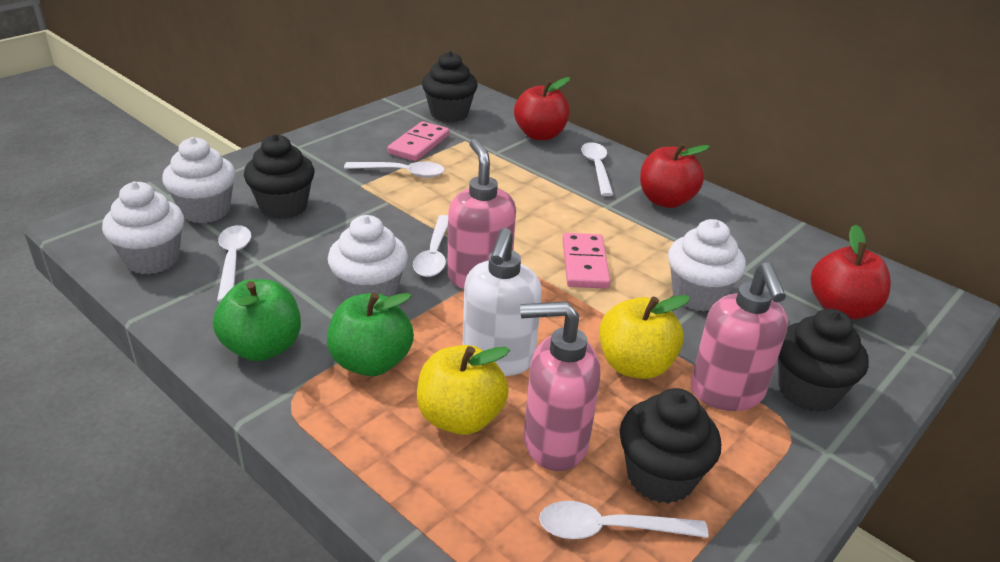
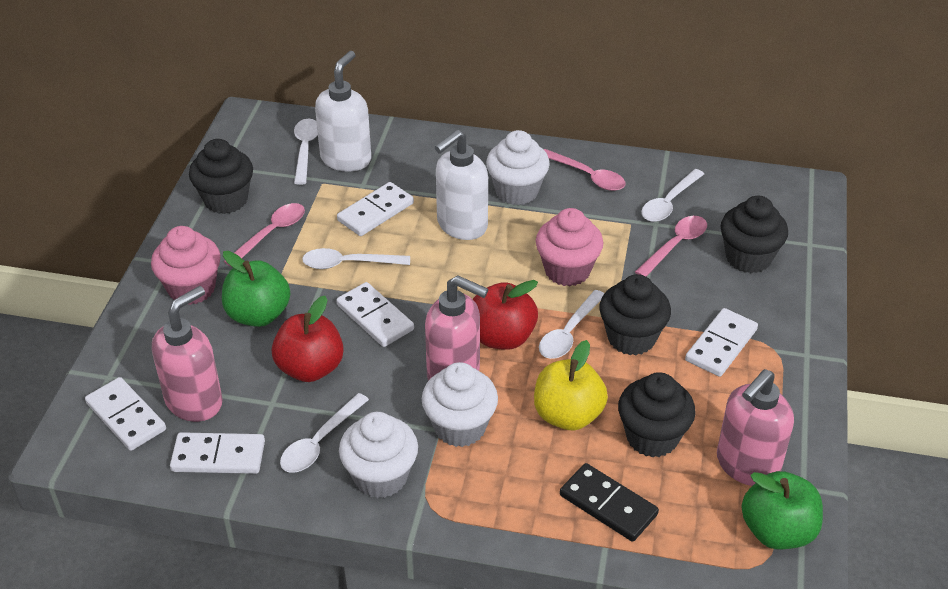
black domino: 0 -> 1
pink cupcake: 0 -> 2
pink domino: 2 -> 0
pink spoon: 0 -> 3
red apple: 3 -> 2
white cupcake: 4 -> 3
white domino: 0 -> 5
white soap dispenser: 1 -> 2
yellow apple: 2 -> 1

